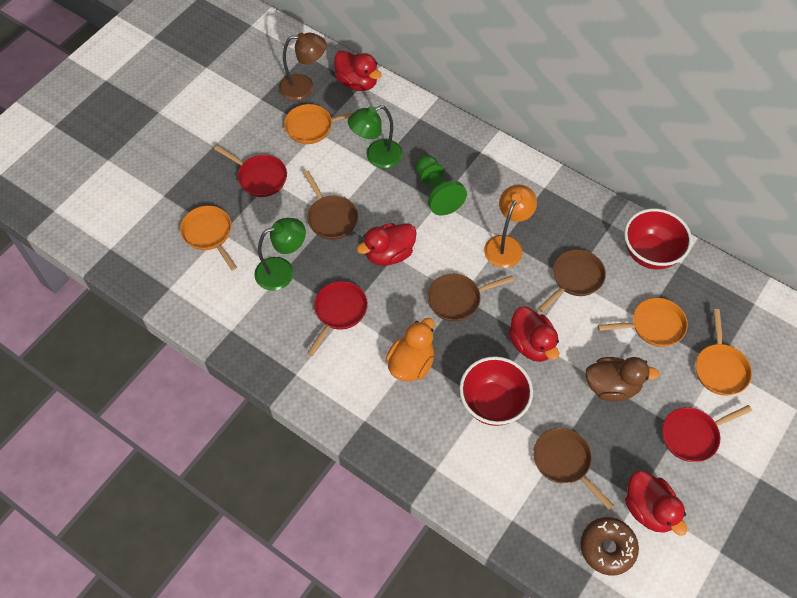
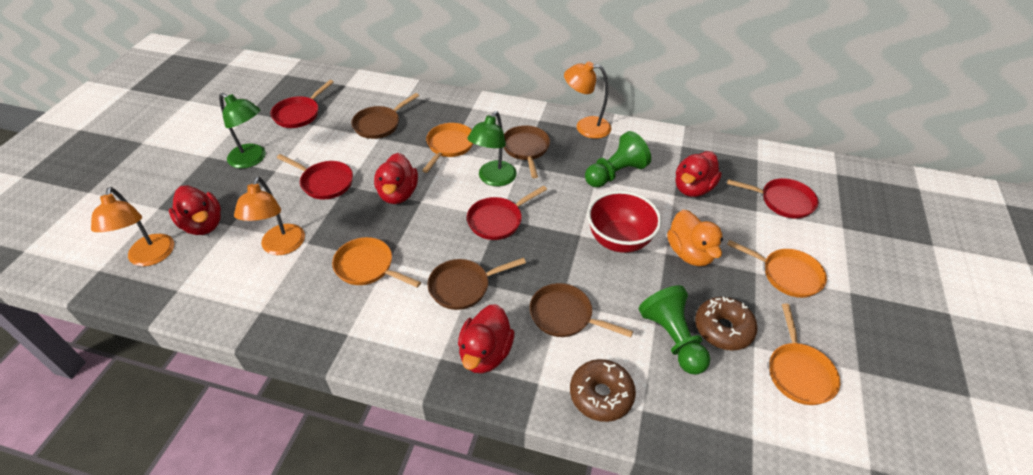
brown donut: 1 -> 2
brown duck: 1 -> 0
brown lamp: 1 -> 0
green pawn: 1 -> 2
orange lamp: 1 -> 3
red bowl: 2 -> 1
red pan: 3 -> 4

